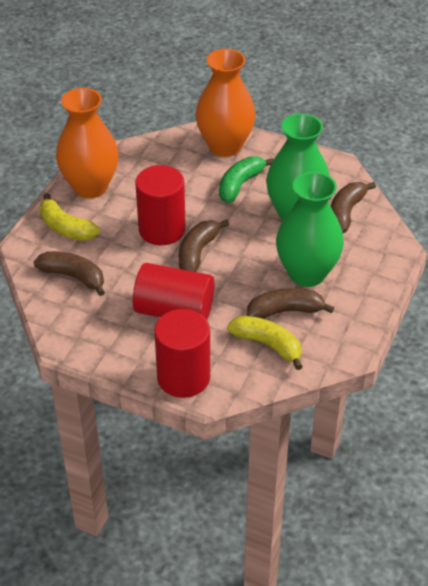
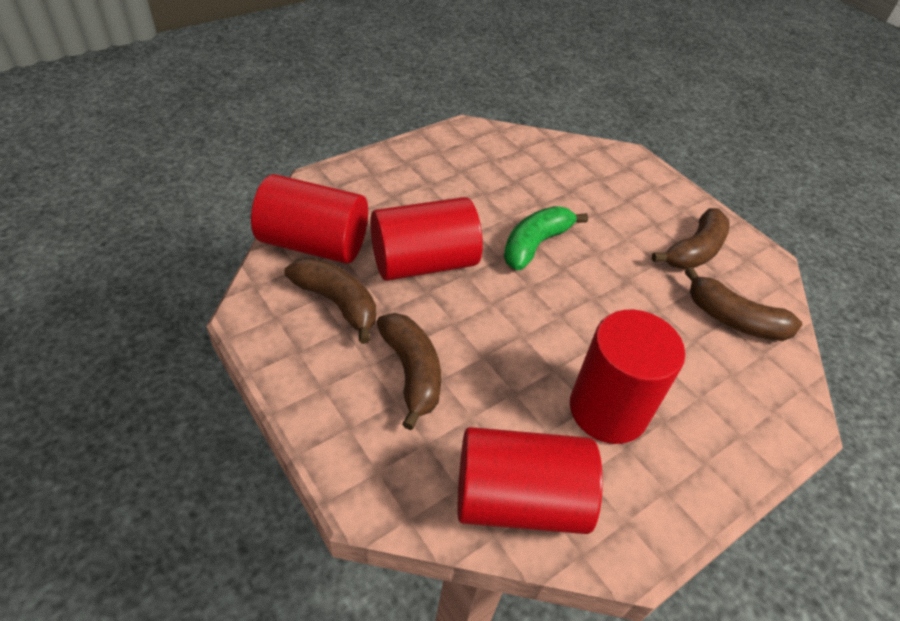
green vase: 2 -> 0
orange vase: 2 -> 0
red cylinder: 3 -> 4
yellow banana: 2 -> 0

